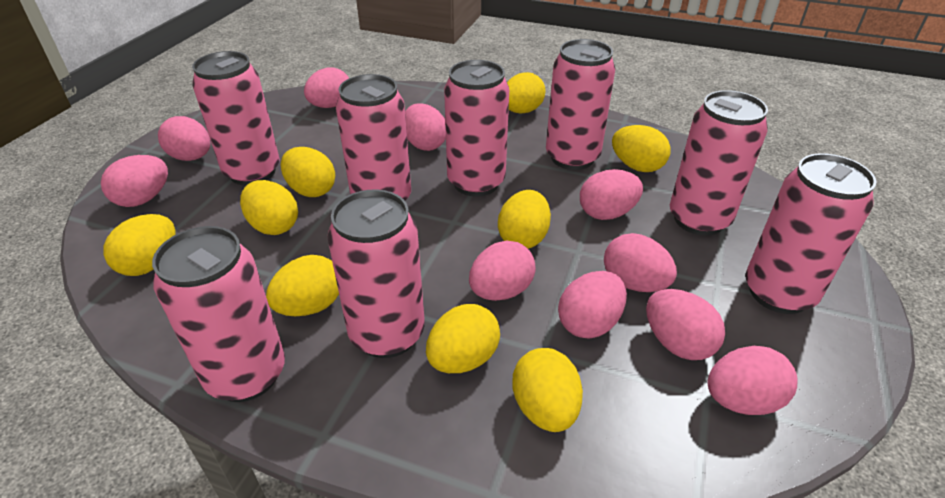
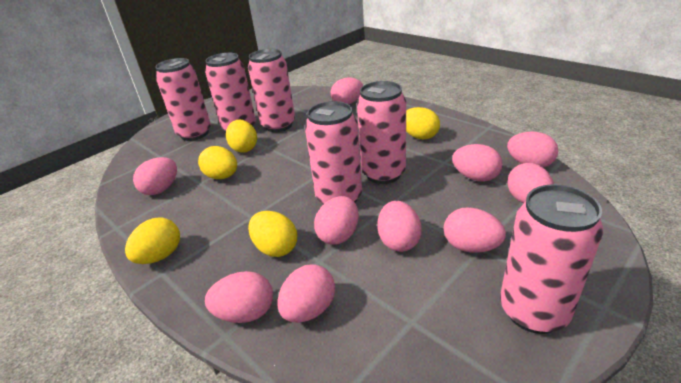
pink can: 8 -> 6
yellow egg: 9 -> 5

